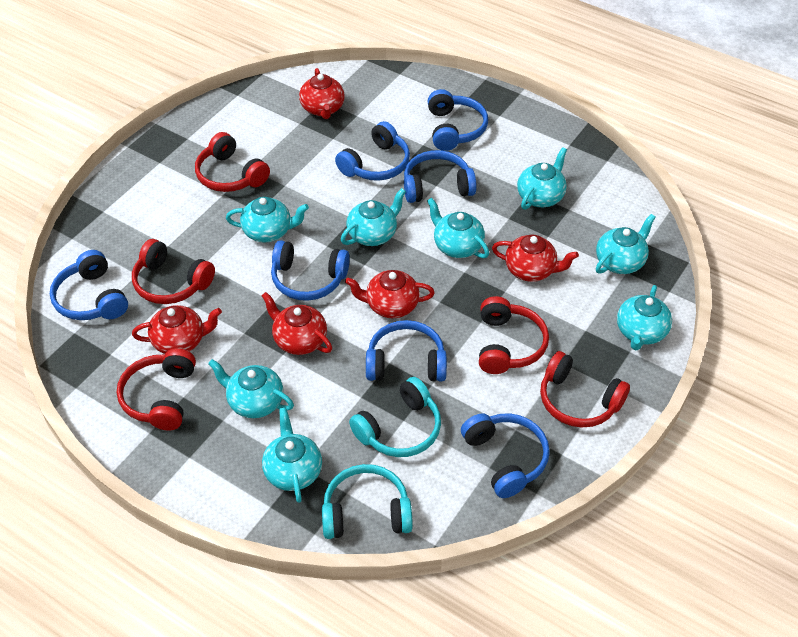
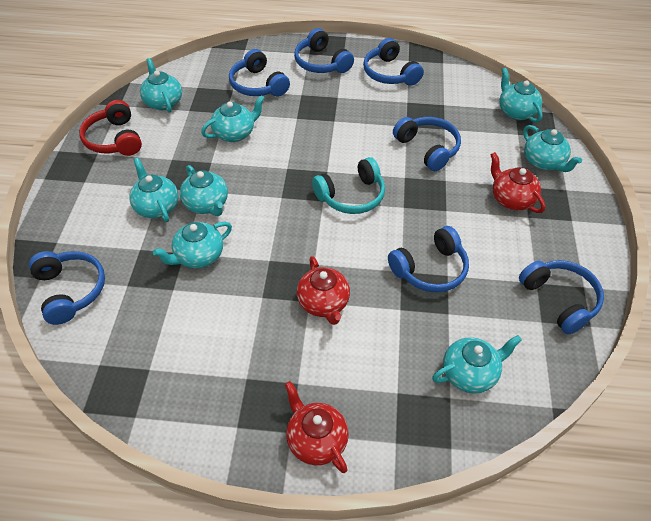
red headphones: 5 -> 1
red teapot: 5 -> 3
turquoise headphones: 2 -> 1

